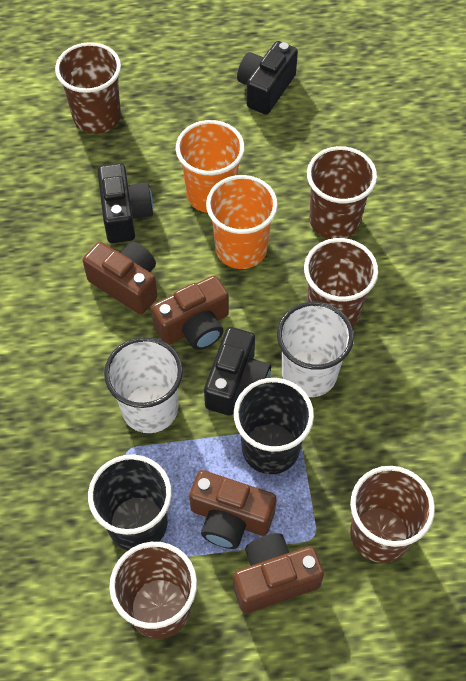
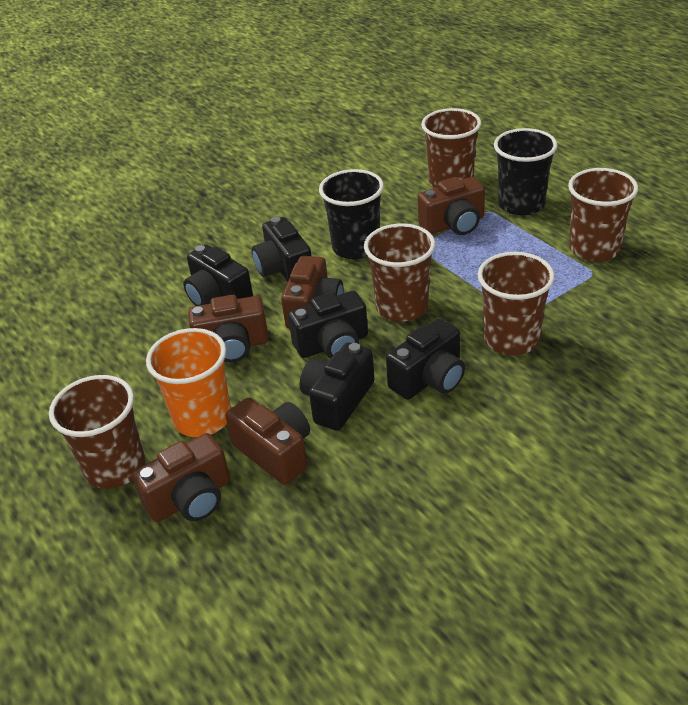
black camera: 3 -> 5
brown camera: 4 -> 5
orange cup: 2 -> 1
white cup: 2 -> 0

